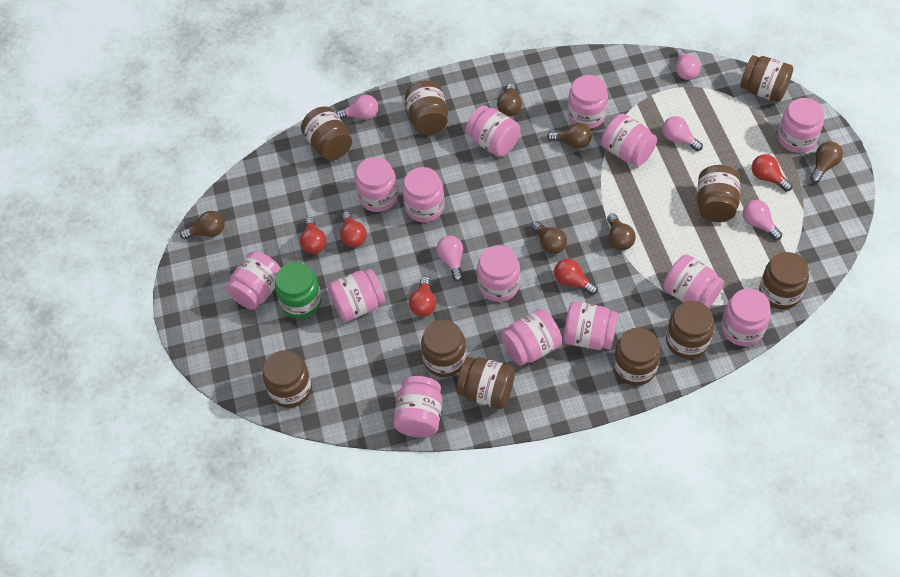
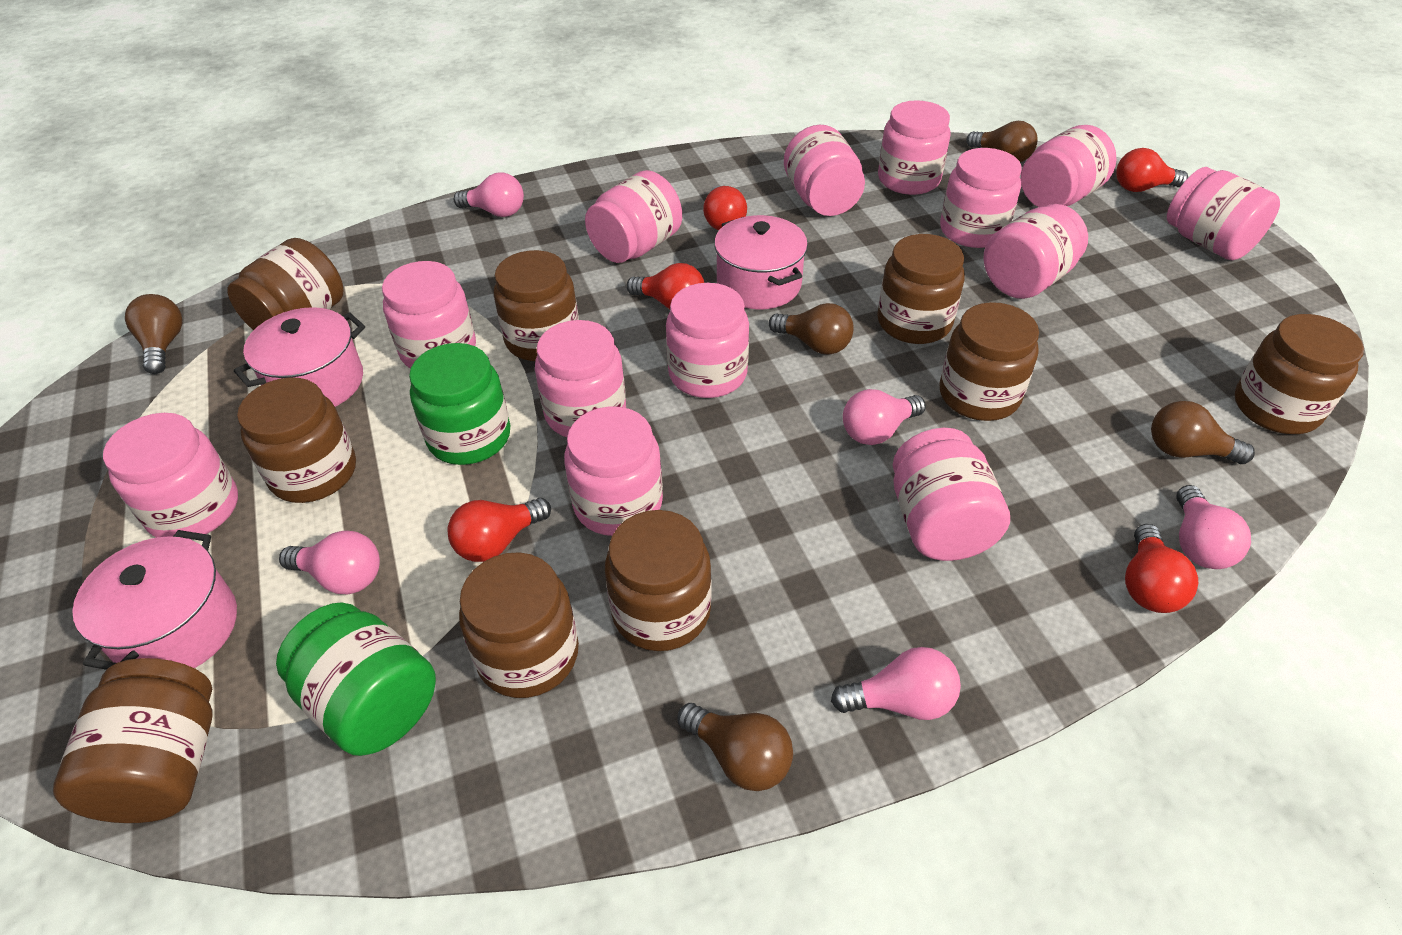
brown jar: 10 -> 9
brown light bulb: 6 -> 5
green jar: 1 -> 2
pink jar: 14 -> 13
pink pot: 0 -> 3

